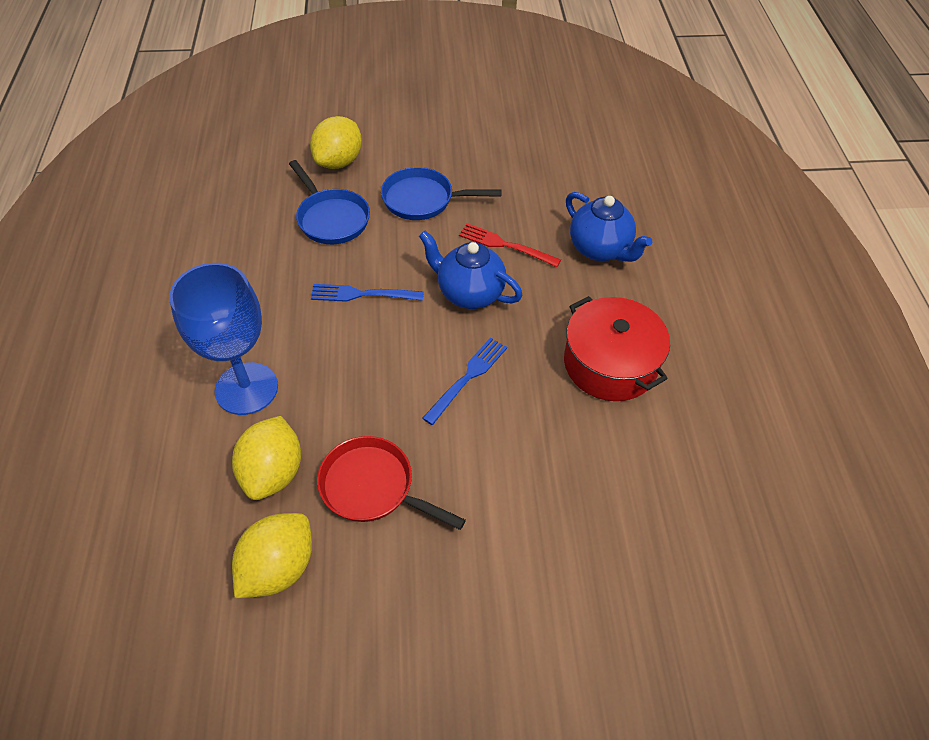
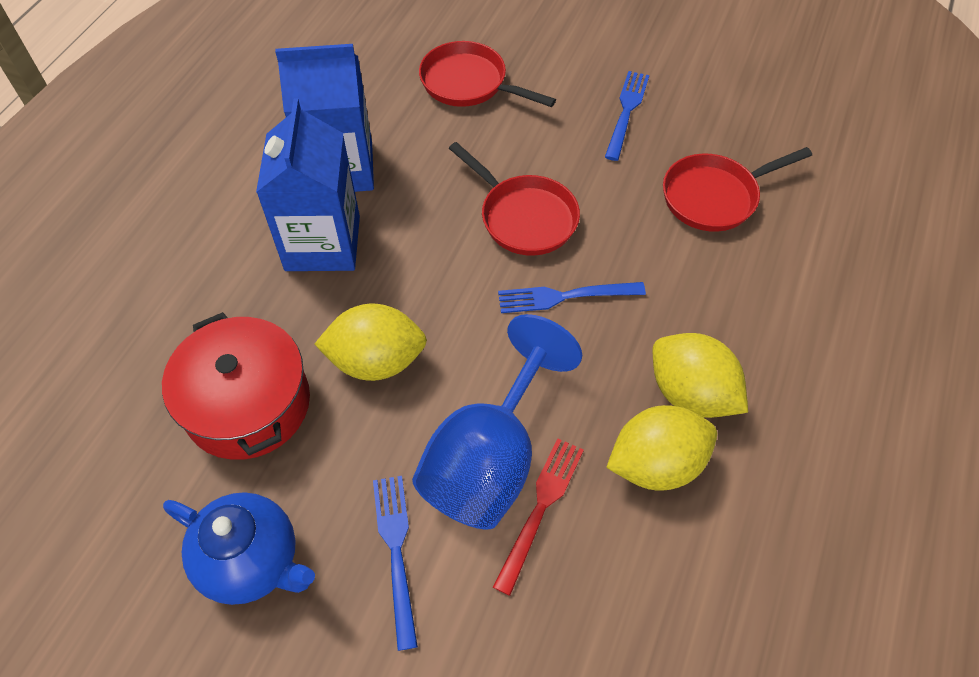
blue carton: 0 -> 2
blue fork: 2 -> 3
blue pan: 2 -> 0
blue teapot: 2 -> 1
red pan: 1 -> 3

